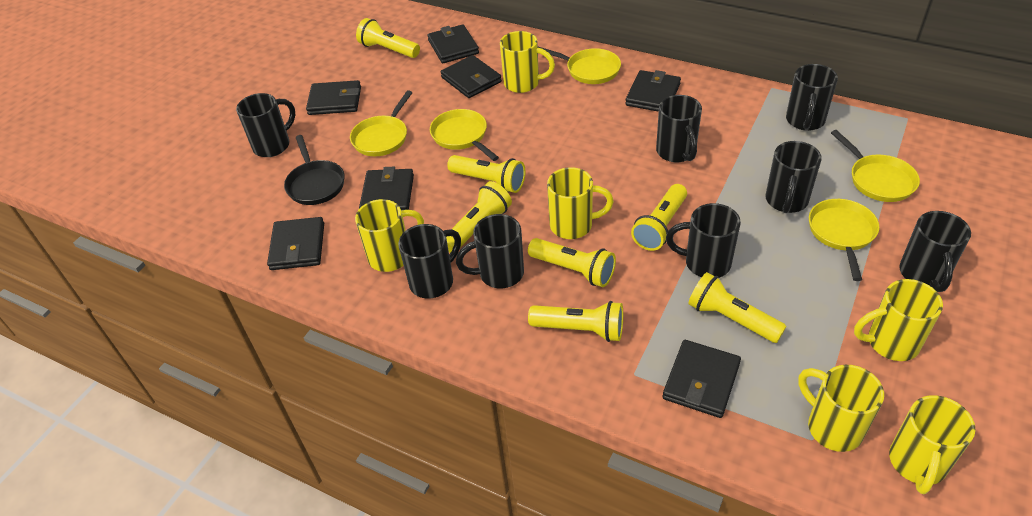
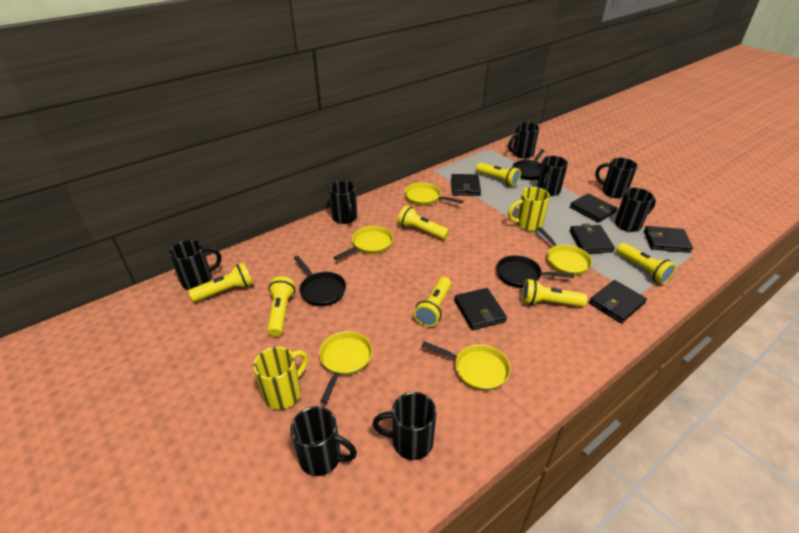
black pan: 1 -> 3
black wallet: 7 -> 6
yellow mug: 6 -> 2

